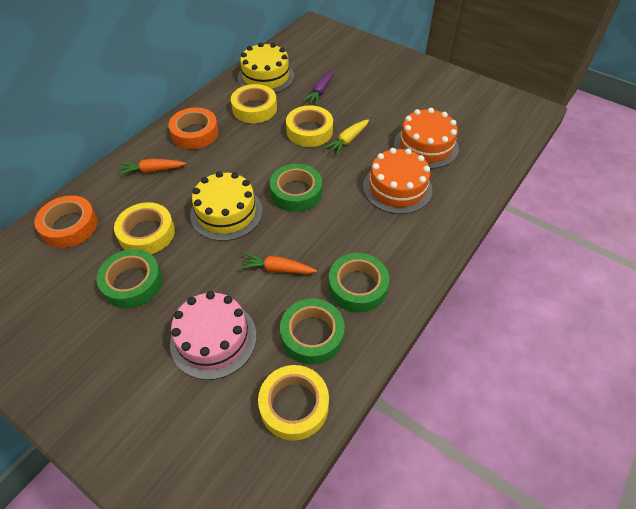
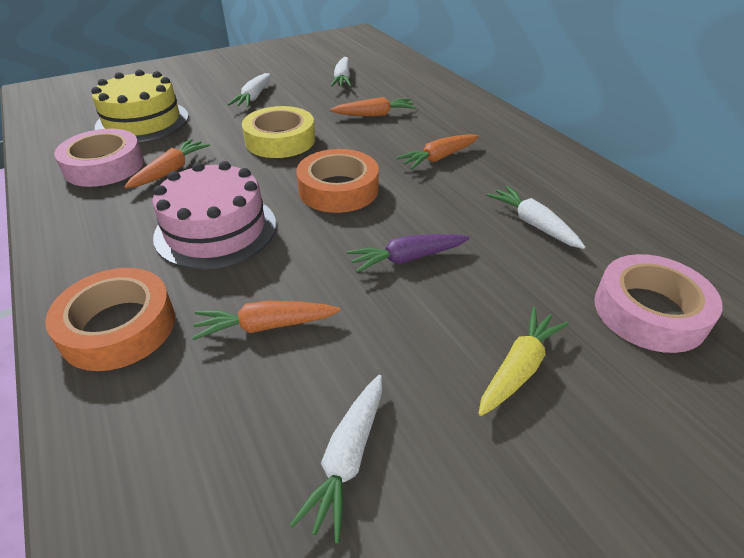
green tape: 4 -> 0
orange cake: 2 -> 0
orange carrot: 2 -> 4
pink tape: 0 -> 2
white carrot: 0 -> 4
yellow cake: 2 -> 1
yellow tape: 4 -> 1

